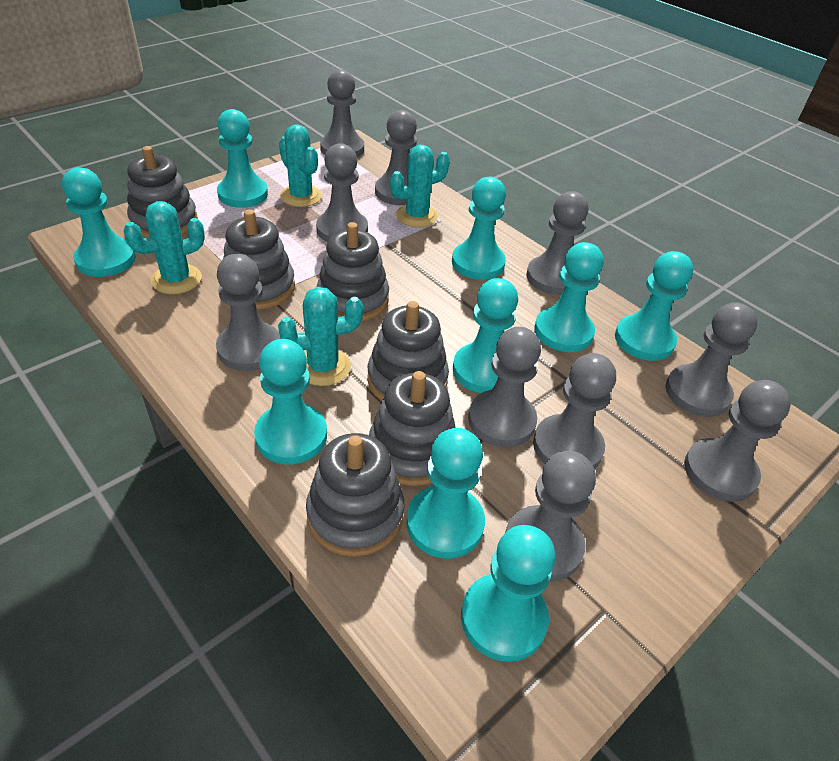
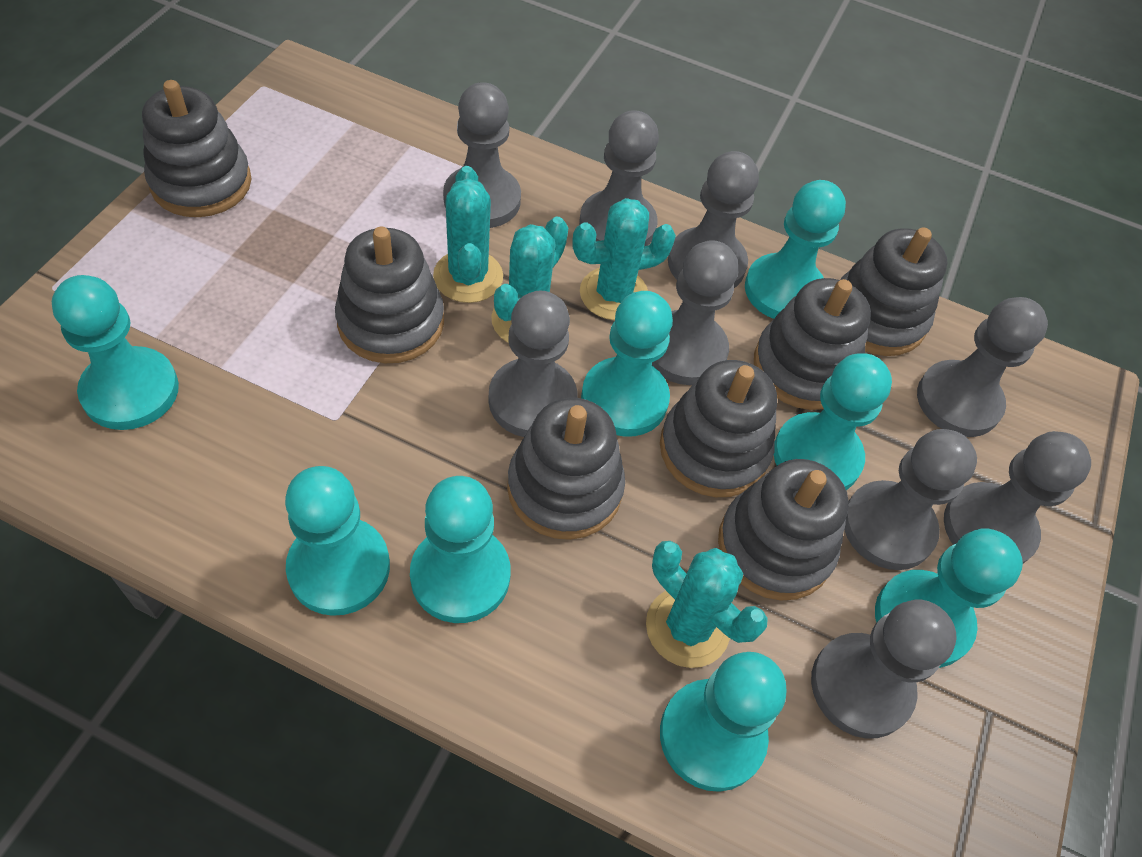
grey pawn: 10 -> 9
grey stacking toy: 6 -> 7
turquoise pawn: 9 -> 8

